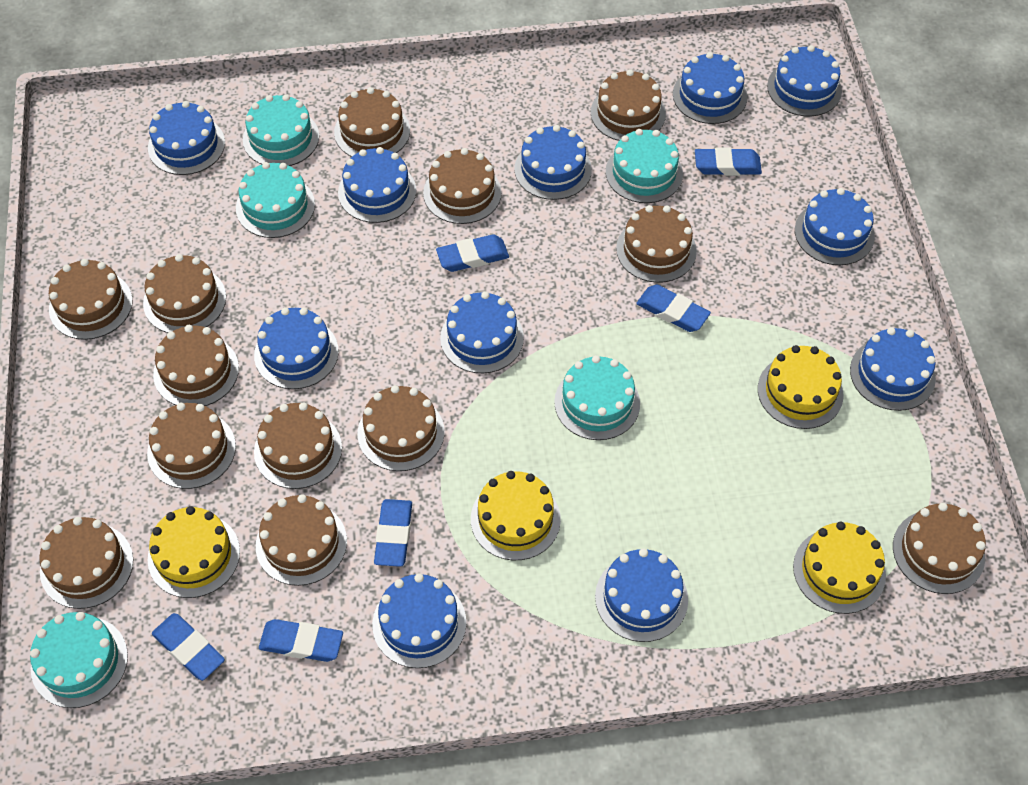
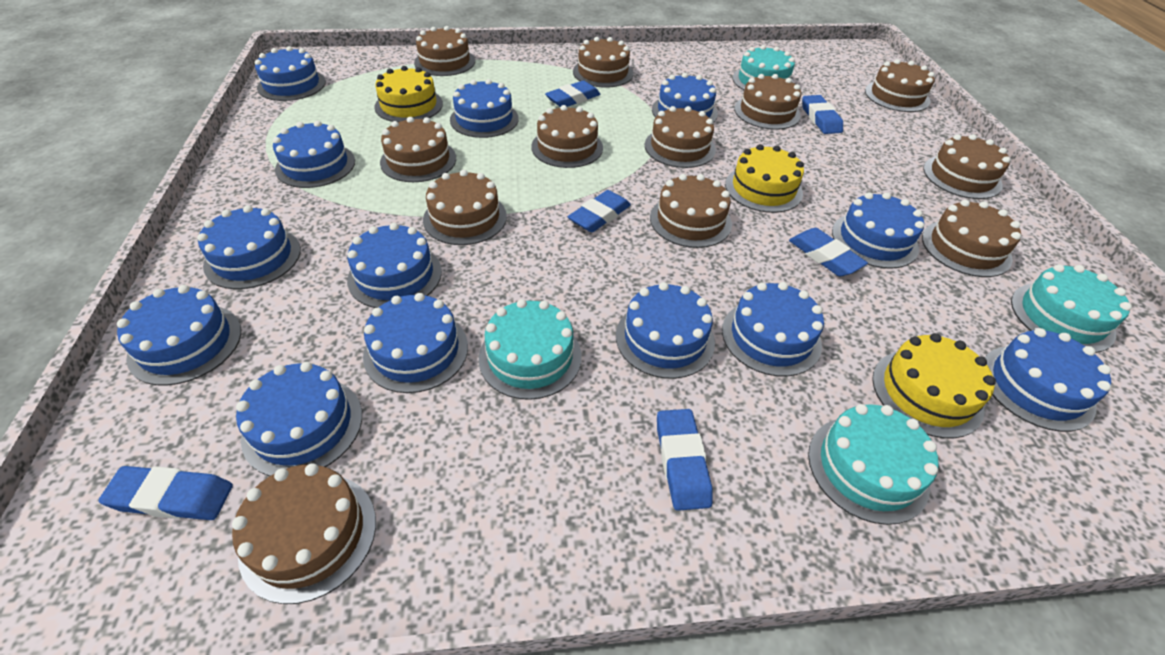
blue cake: 11 -> 13
brown cake: 13 -> 12
turquoise cake: 5 -> 4
yellow cake: 4 -> 3

